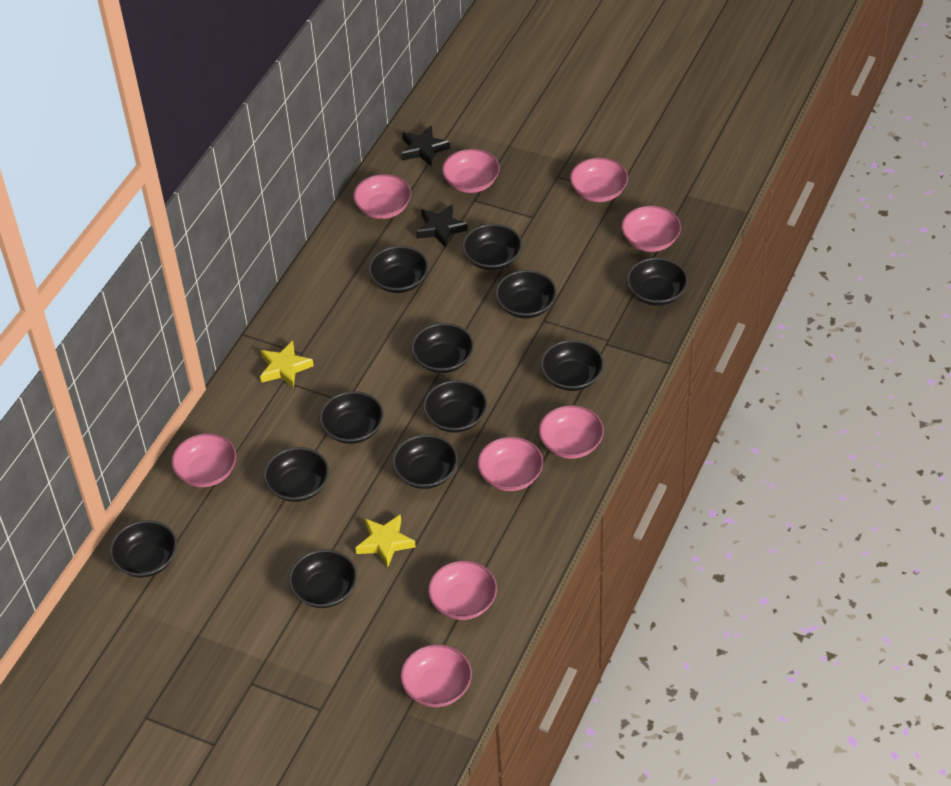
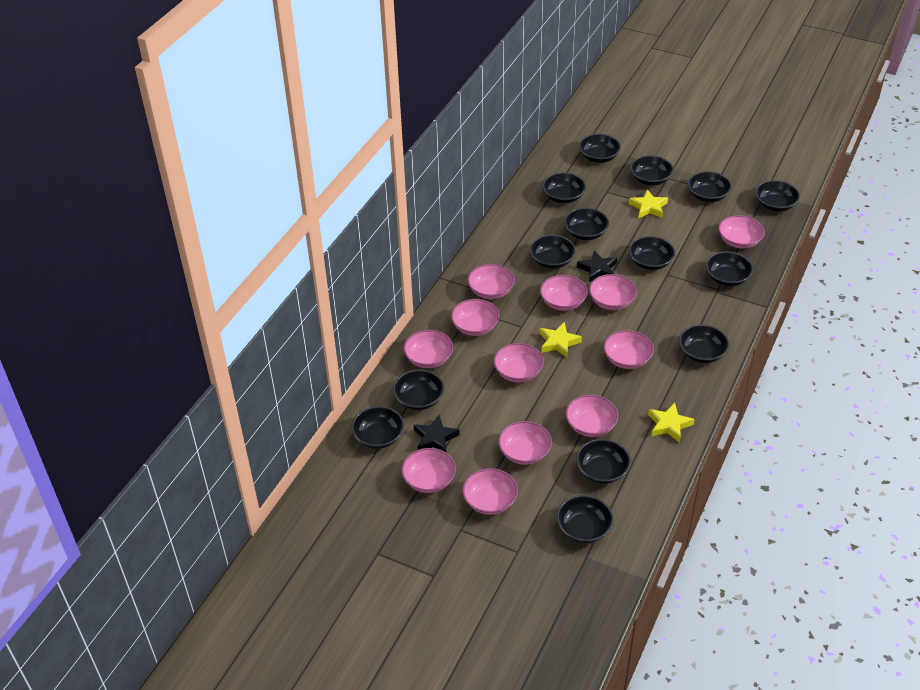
black bowl: 12 -> 14
pink bowl: 9 -> 12
yellow star: 2 -> 3

